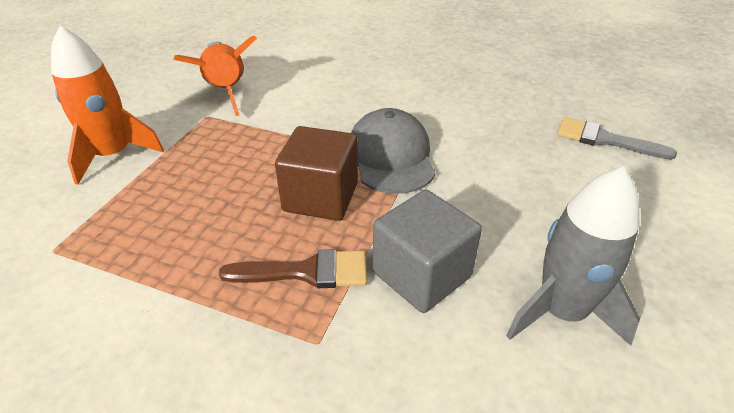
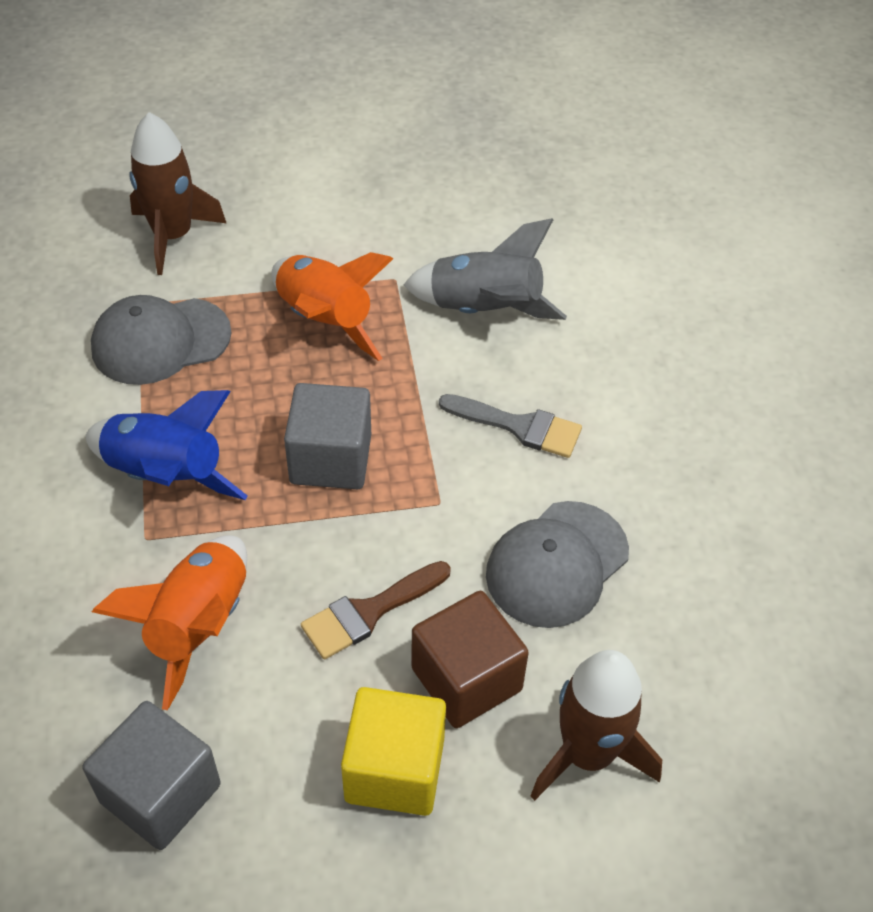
blue rocket: 0 -> 1
brown rocket: 0 -> 2
grey cap: 1 -> 2
grey cube: 1 -> 2
yellow cube: 0 -> 1

